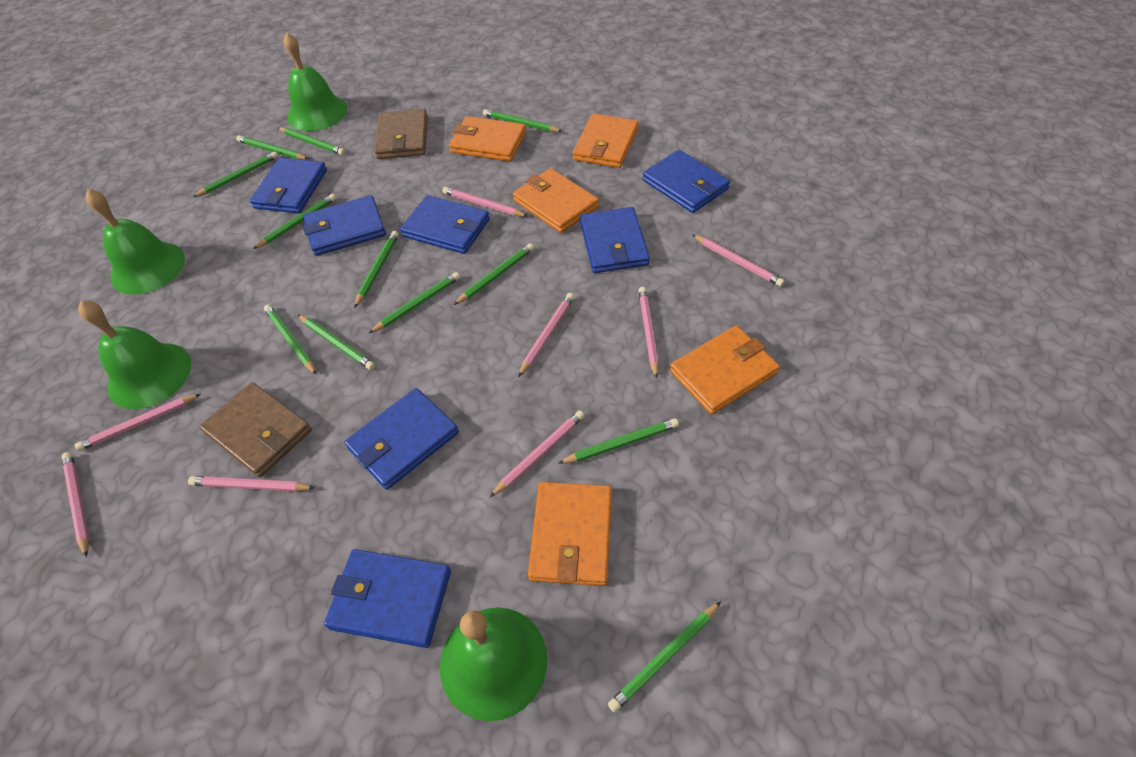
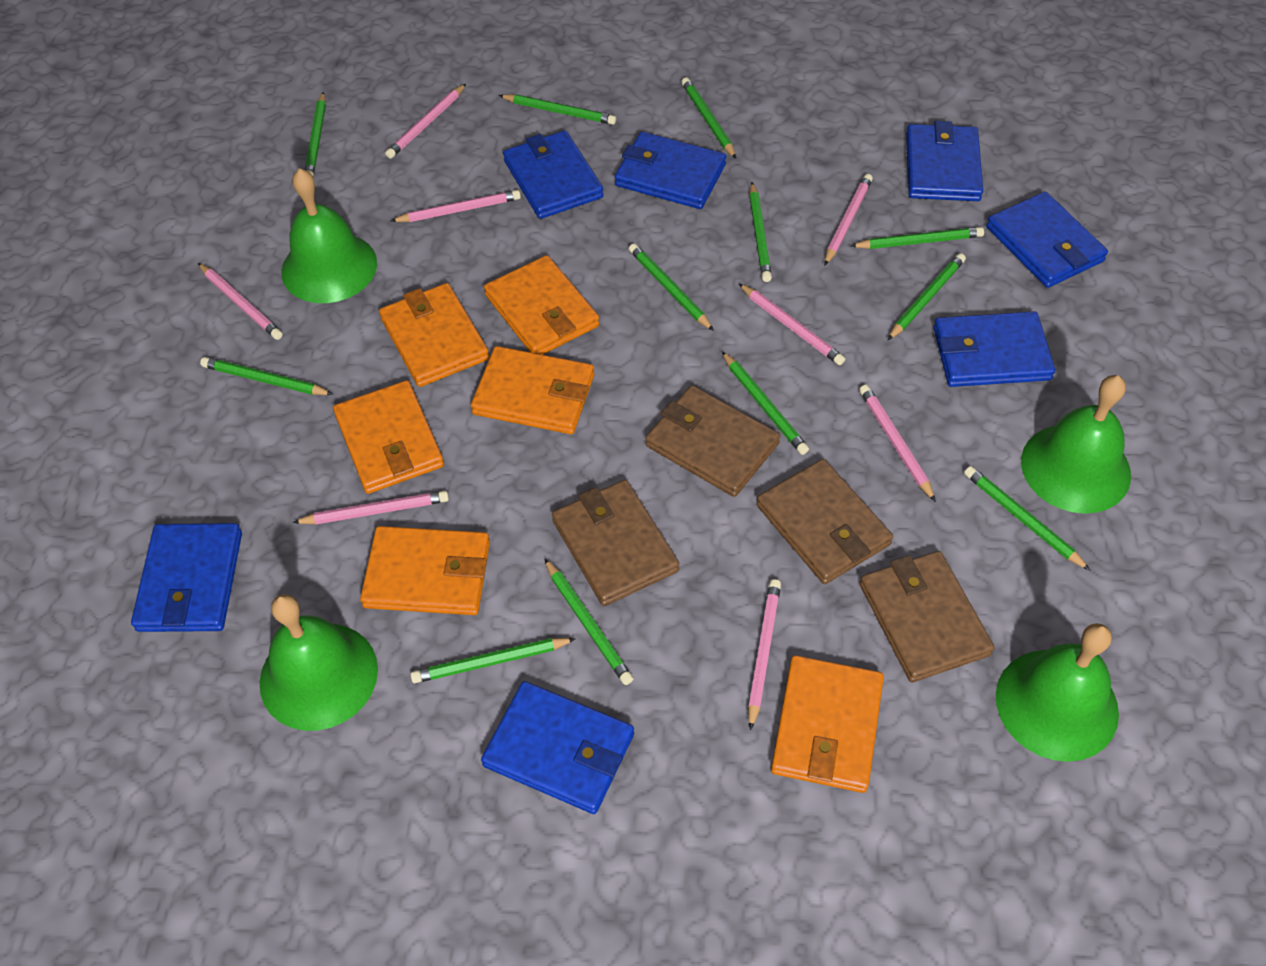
brown wallet: 2 -> 4
orange wallet: 5 -> 6

